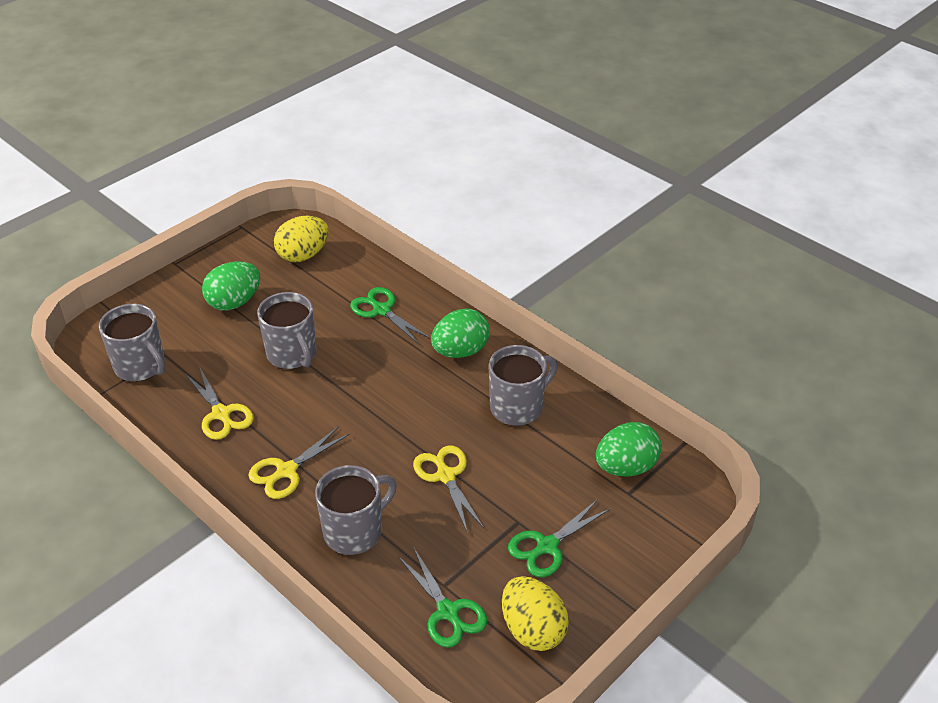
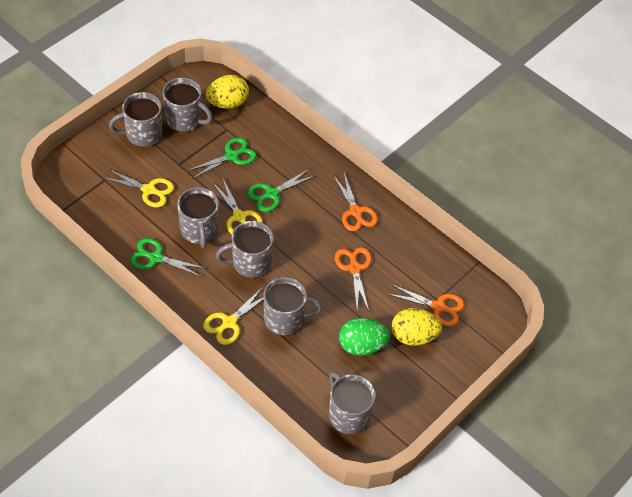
green egg: 3 -> 1
grey mug: 4 -> 6
orange scissors: 0 -> 3

